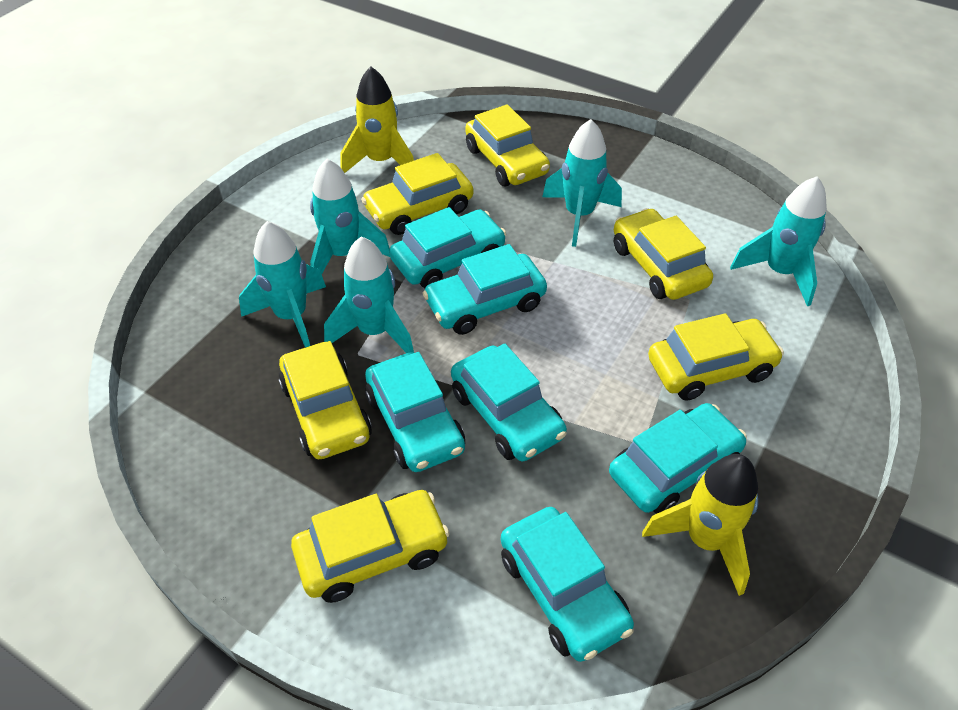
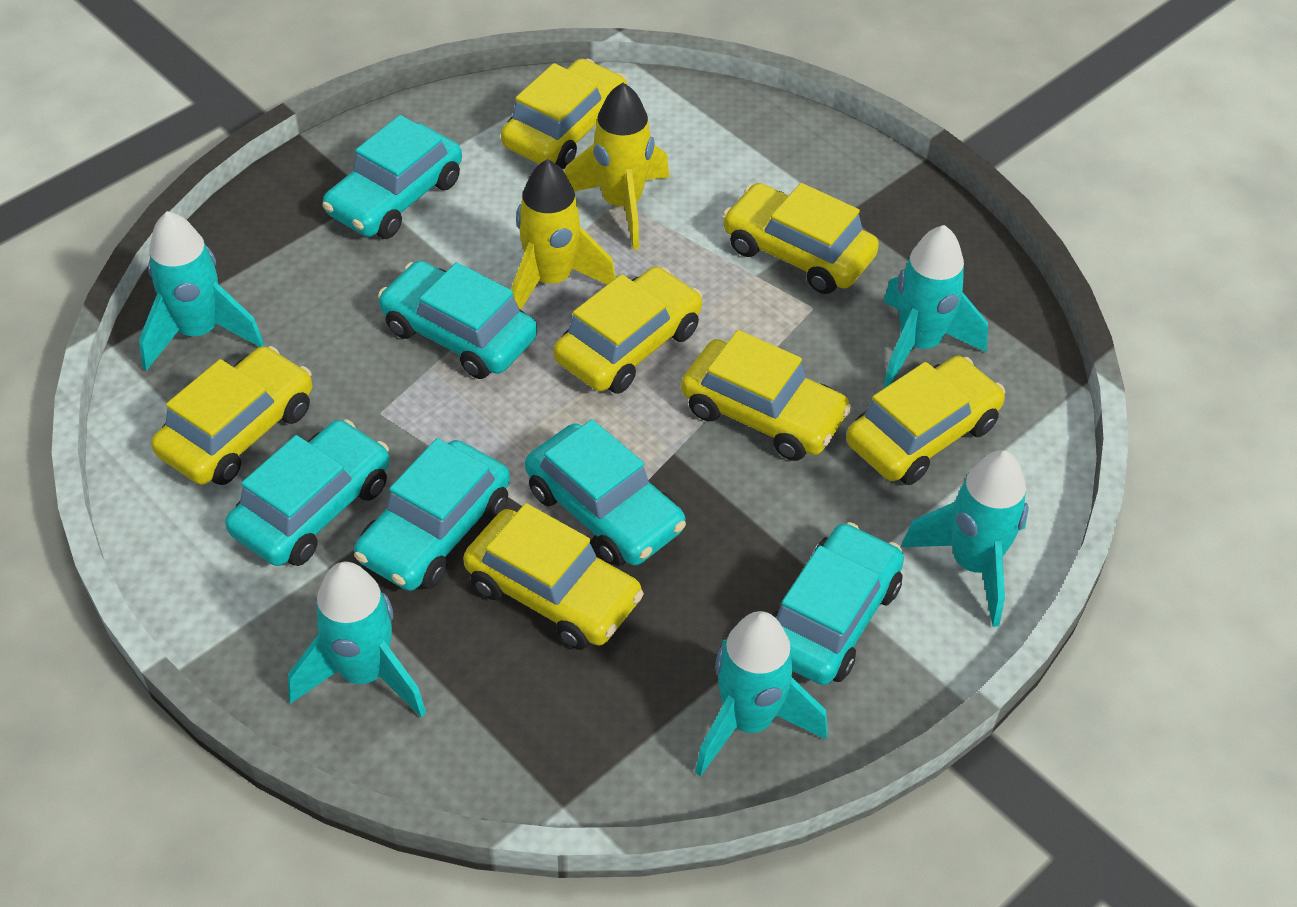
yellow car: 6 -> 7

